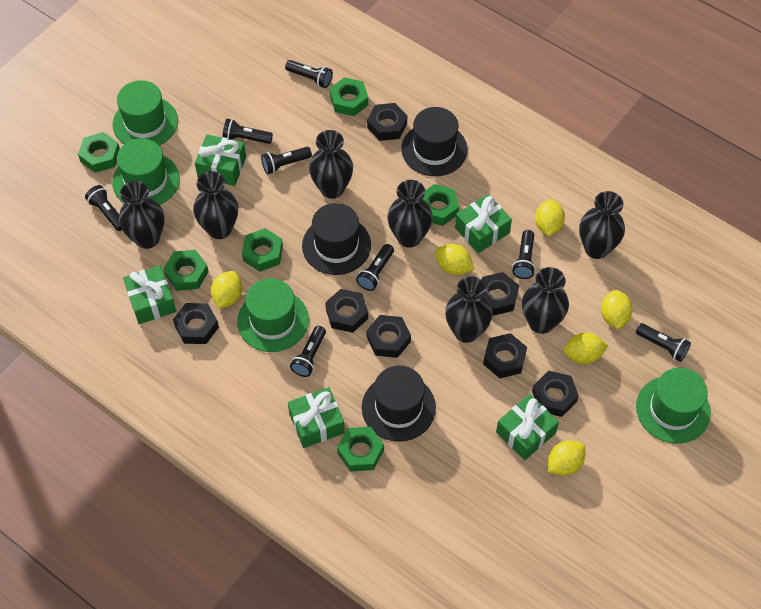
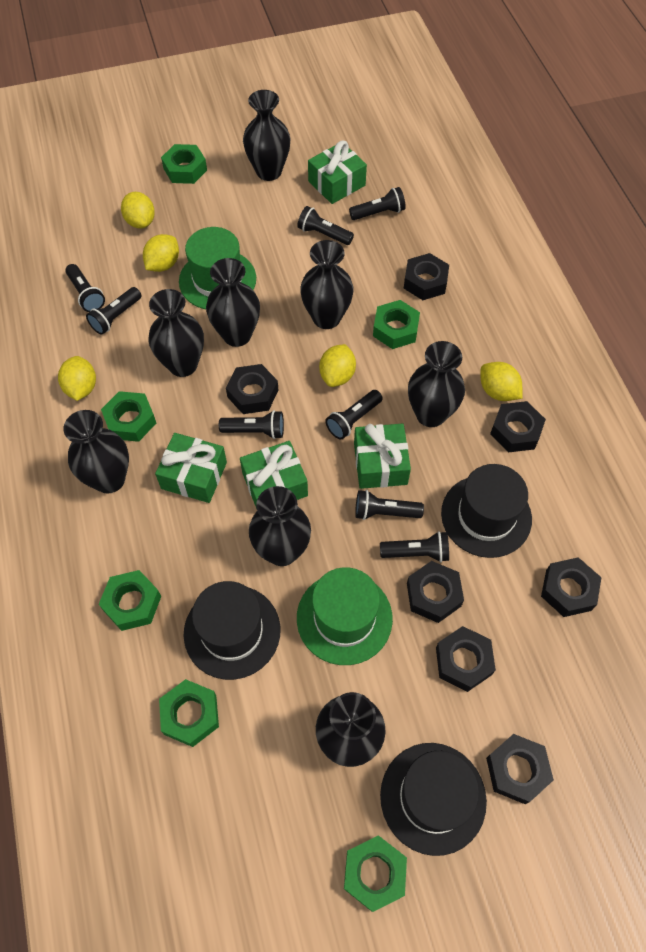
black vase: 7 -> 8
green gift: 5 -> 4
green hat: 4 -> 2
yellow lemon: 6 -> 5

